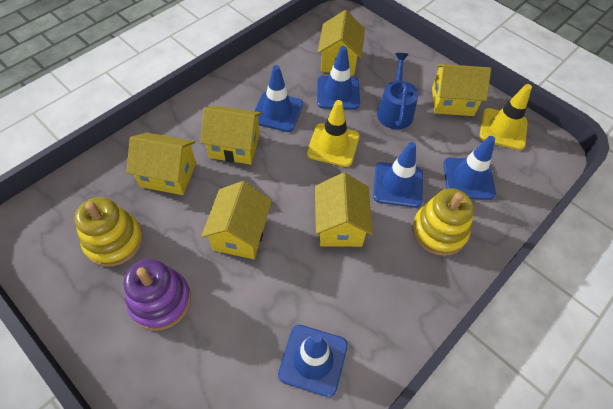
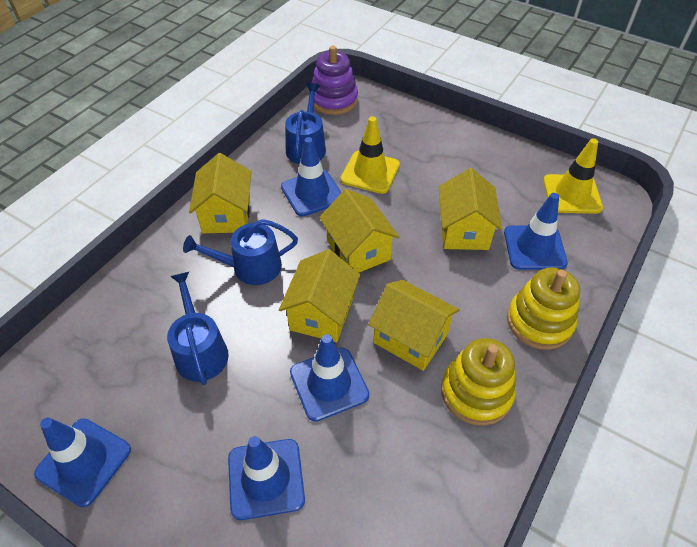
blue watering can: 1 -> 3
yellow house: 6 -> 5

